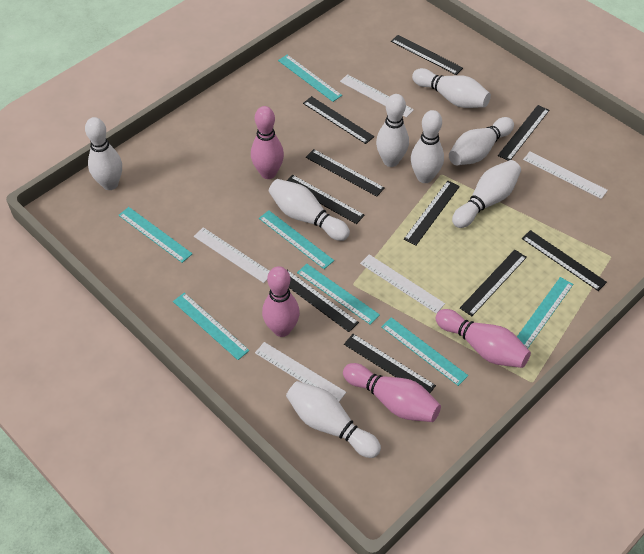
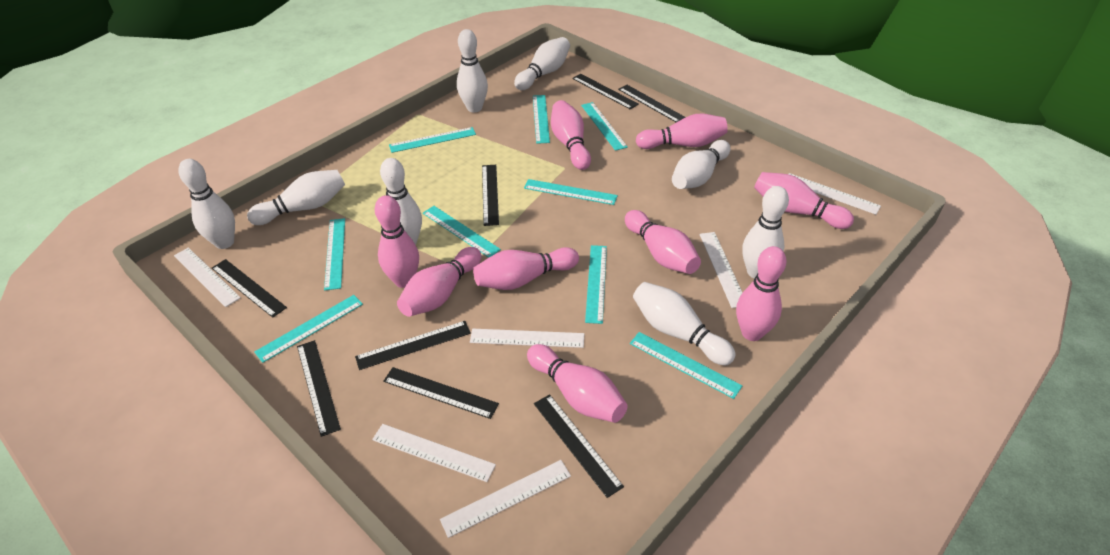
black ruler: 10 -> 8
pink bowling pin: 4 -> 9
turquoise ruler: 7 -> 9
white ruler: 5 -> 6

